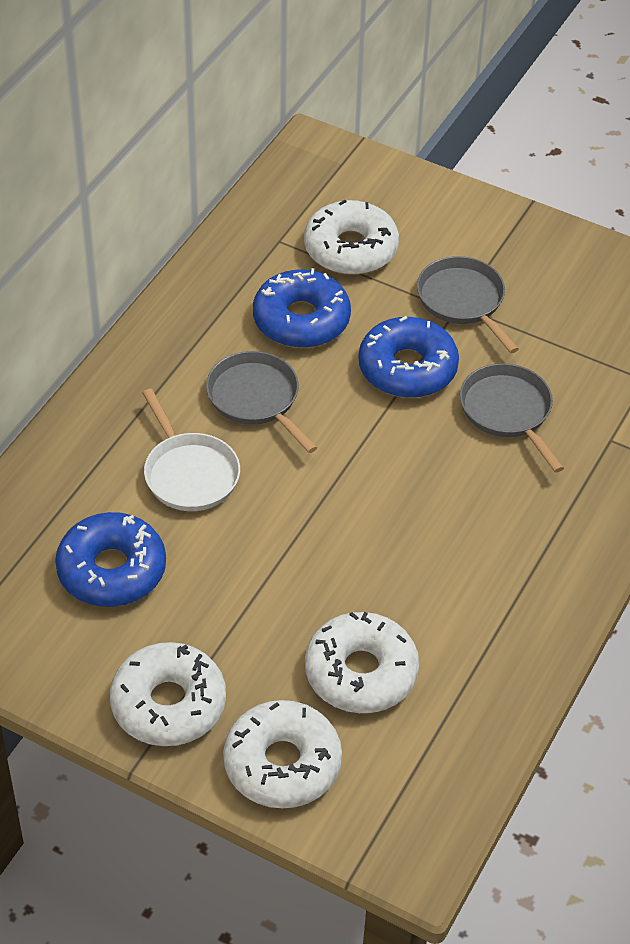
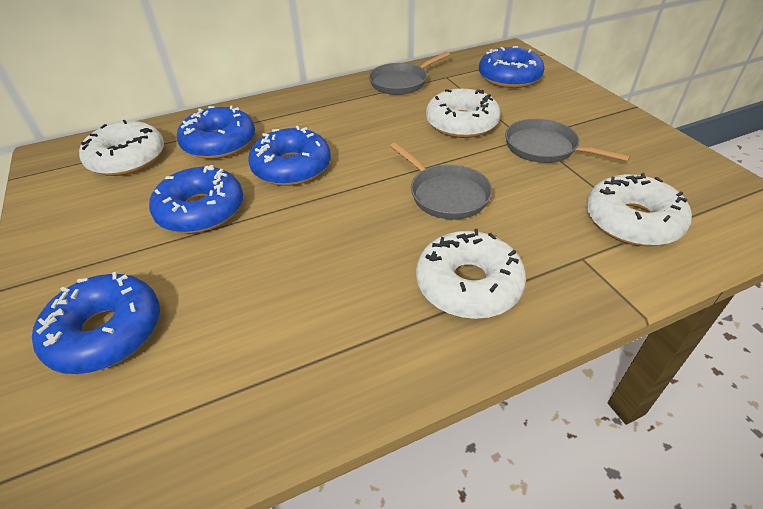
blue donut: 3 -> 5
white pan: 1 -> 0

